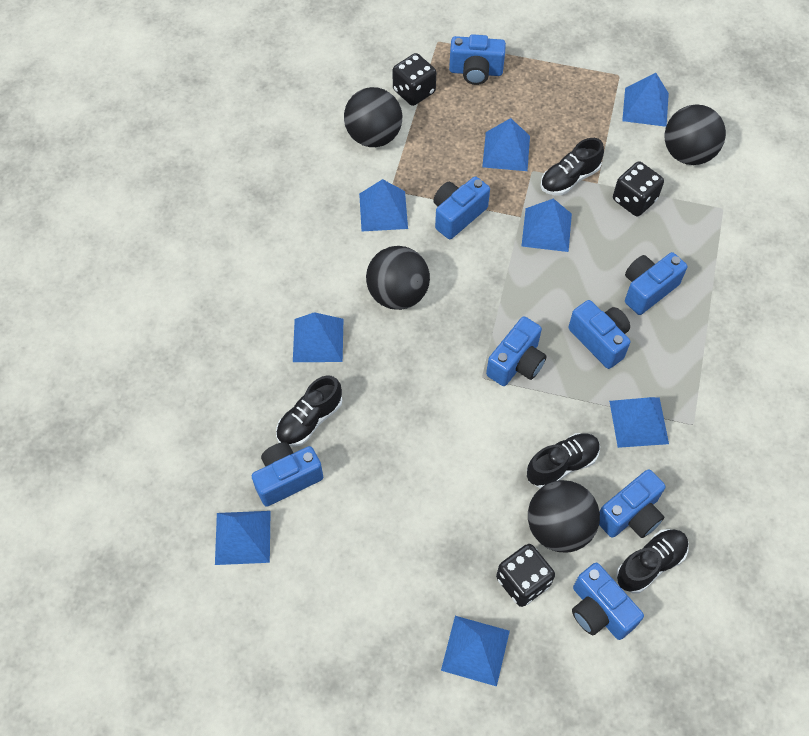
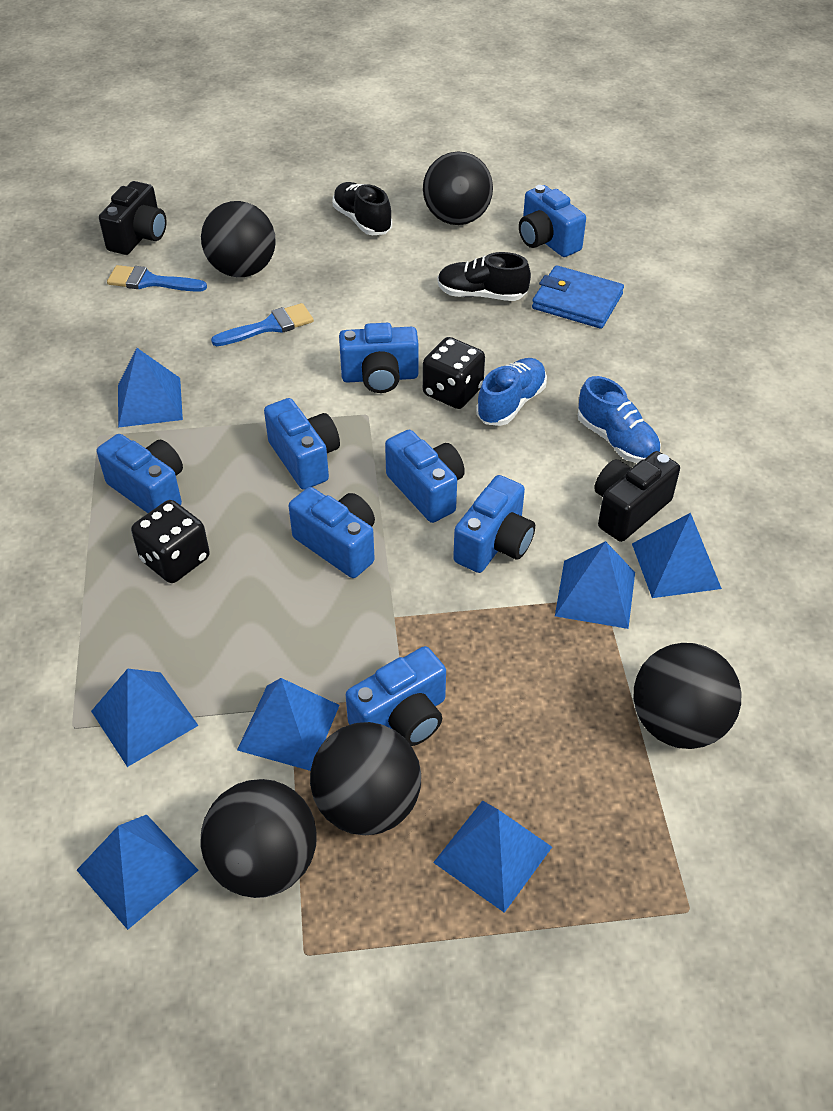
black ball: 4 -> 5
black camera: 0 -> 2
black dice: 3 -> 2
black shoe: 4 -> 2
blue brush: 0 -> 2
blue pyramid: 8 -> 7
blue shoe: 0 -> 2
blue wallet: 0 -> 1

